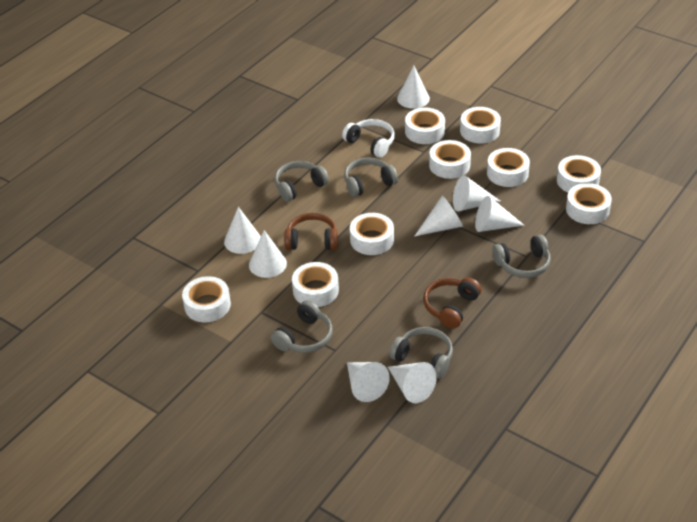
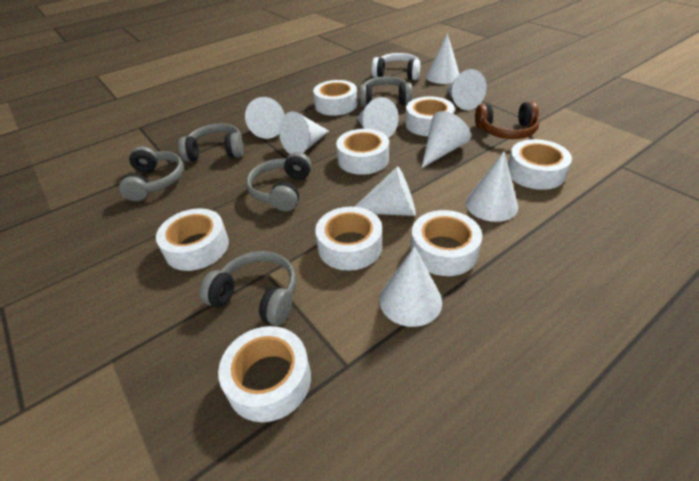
brown headphones: 2 -> 1
white cone: 8 -> 9
white tape: 9 -> 8

